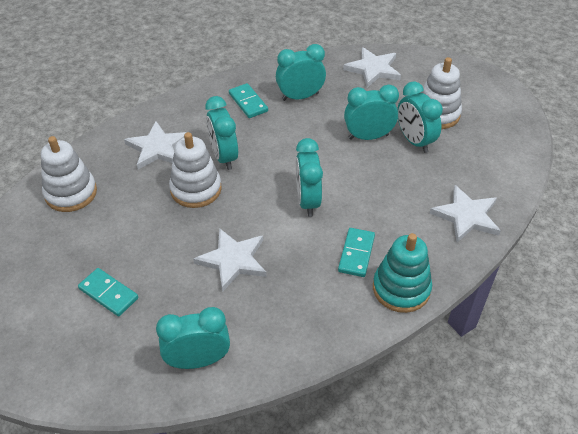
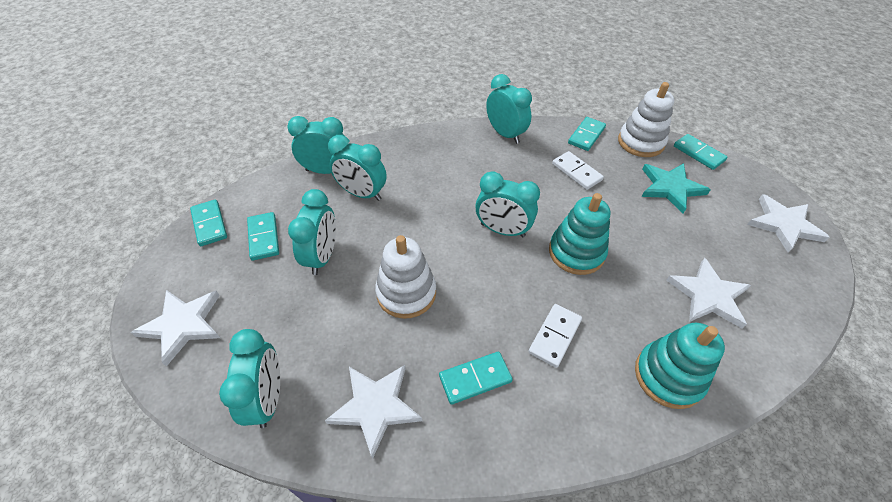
turquoise domino: 3 -> 5
turquoise stacking toy: 1 -> 2
turquoise star: 0 -> 1
white domino: 0 -> 2
white stacking toy: 3 -> 2

